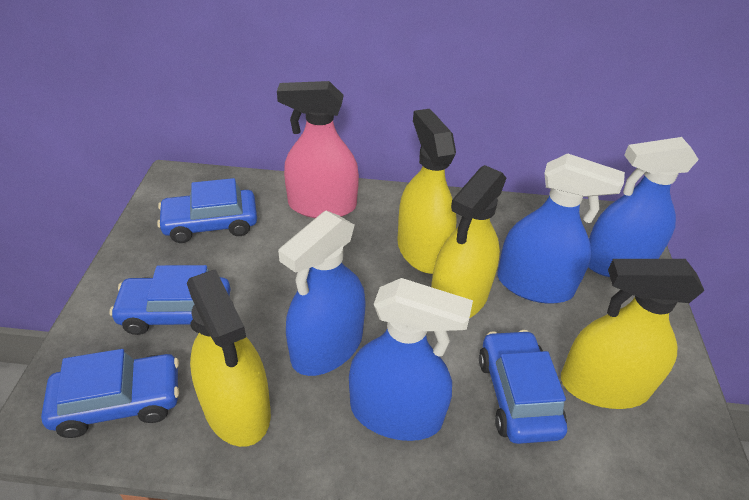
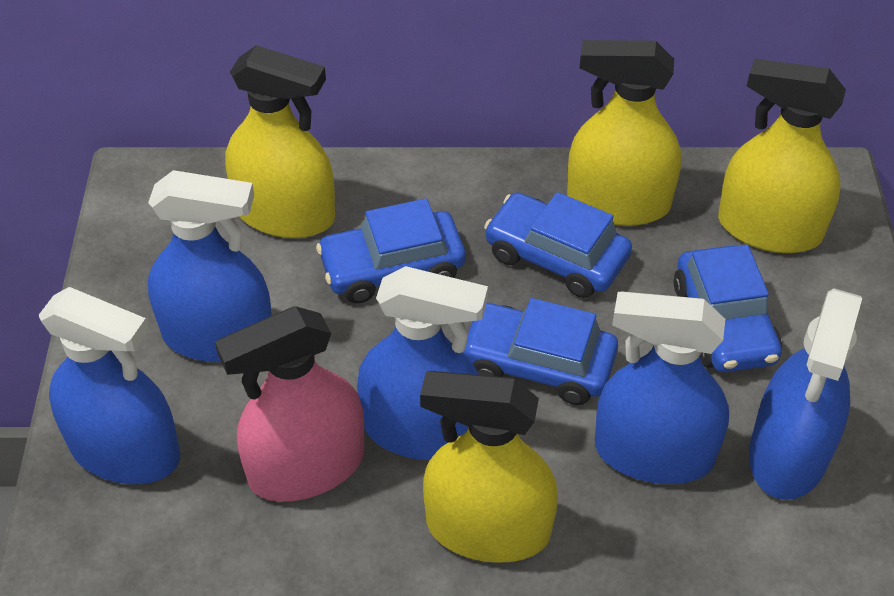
blue spray bottle: 4 -> 5

